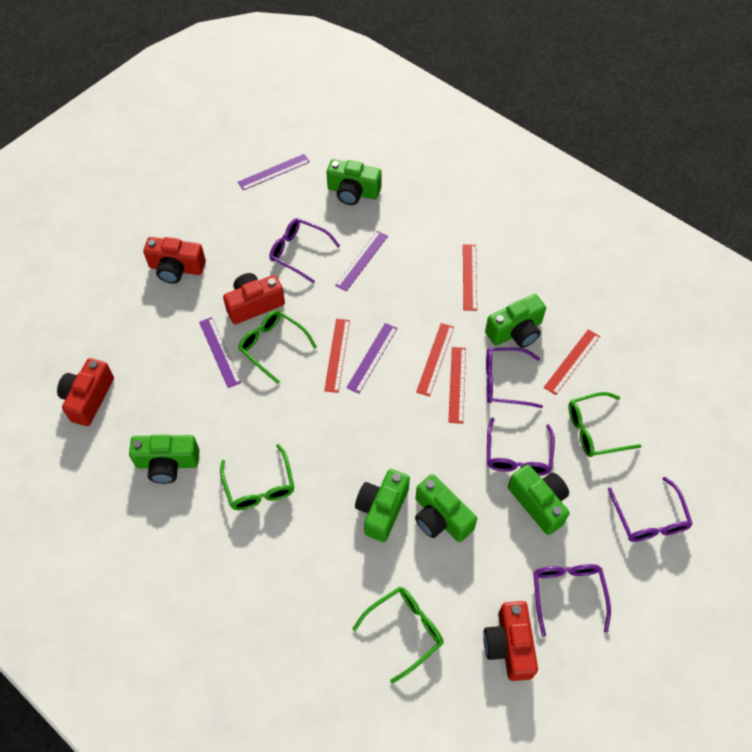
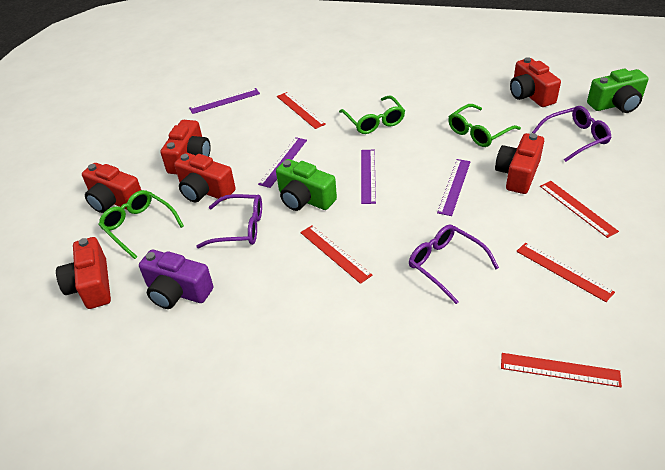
green camera: 6 -> 2
green glasses: 4 -> 3
purple camera: 0 -> 1
purple glasses: 5 -> 3
red camera: 4 -> 6

